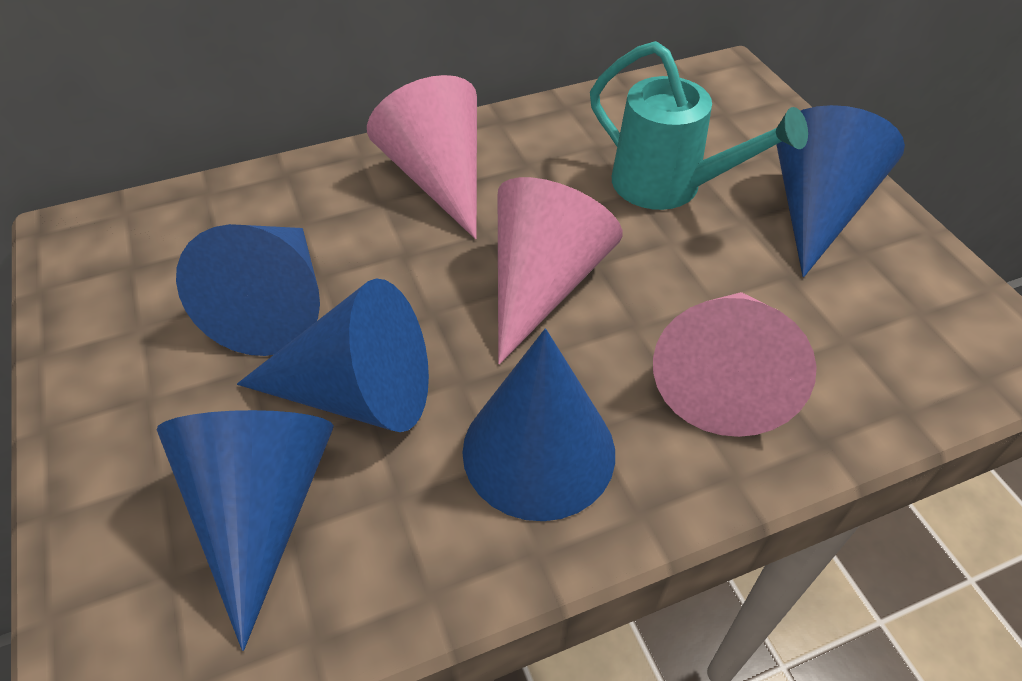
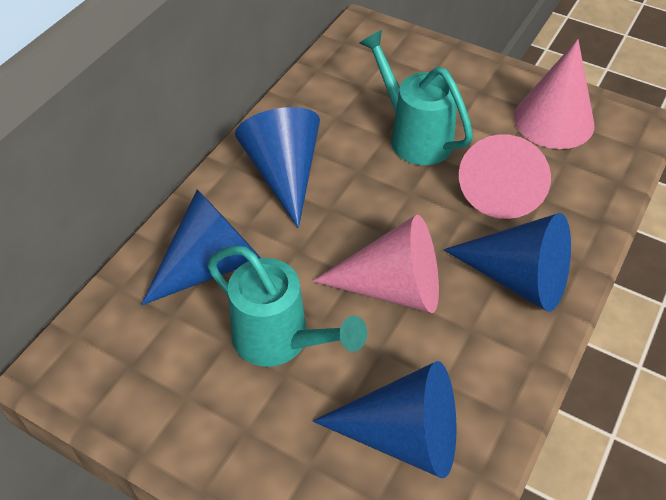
blue cone: 5 -> 4
turquoise watering can: 1 -> 2

